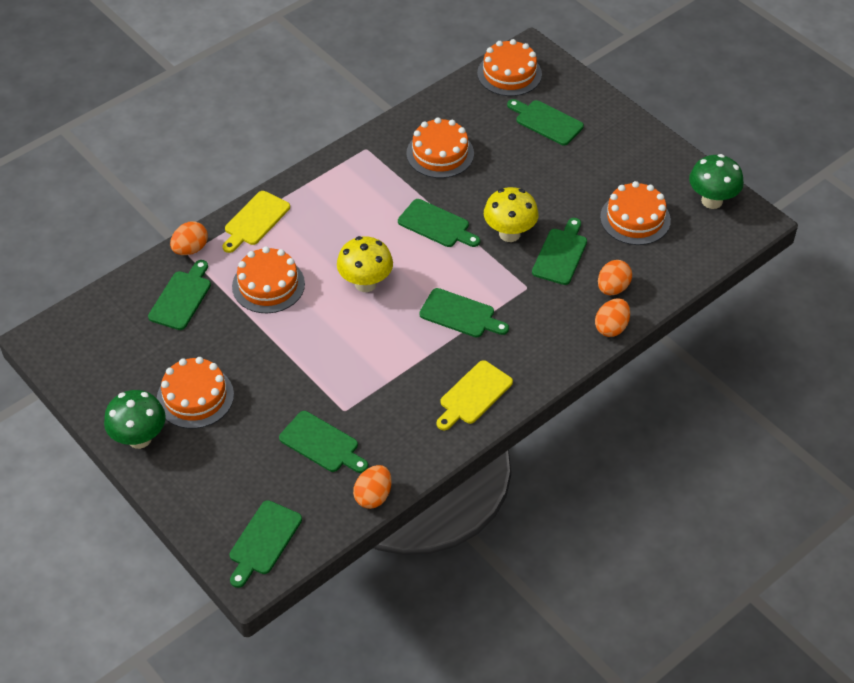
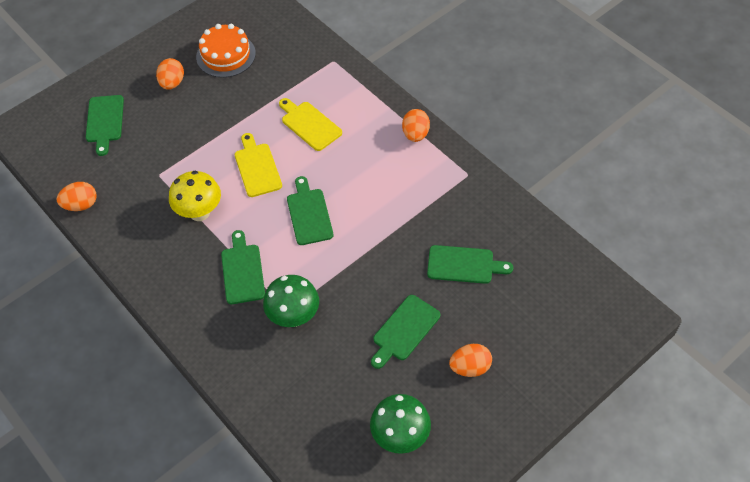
green cutting board: 7 -> 5
orange cake: 5 -> 1
yellow mushroom: 2 -> 1

